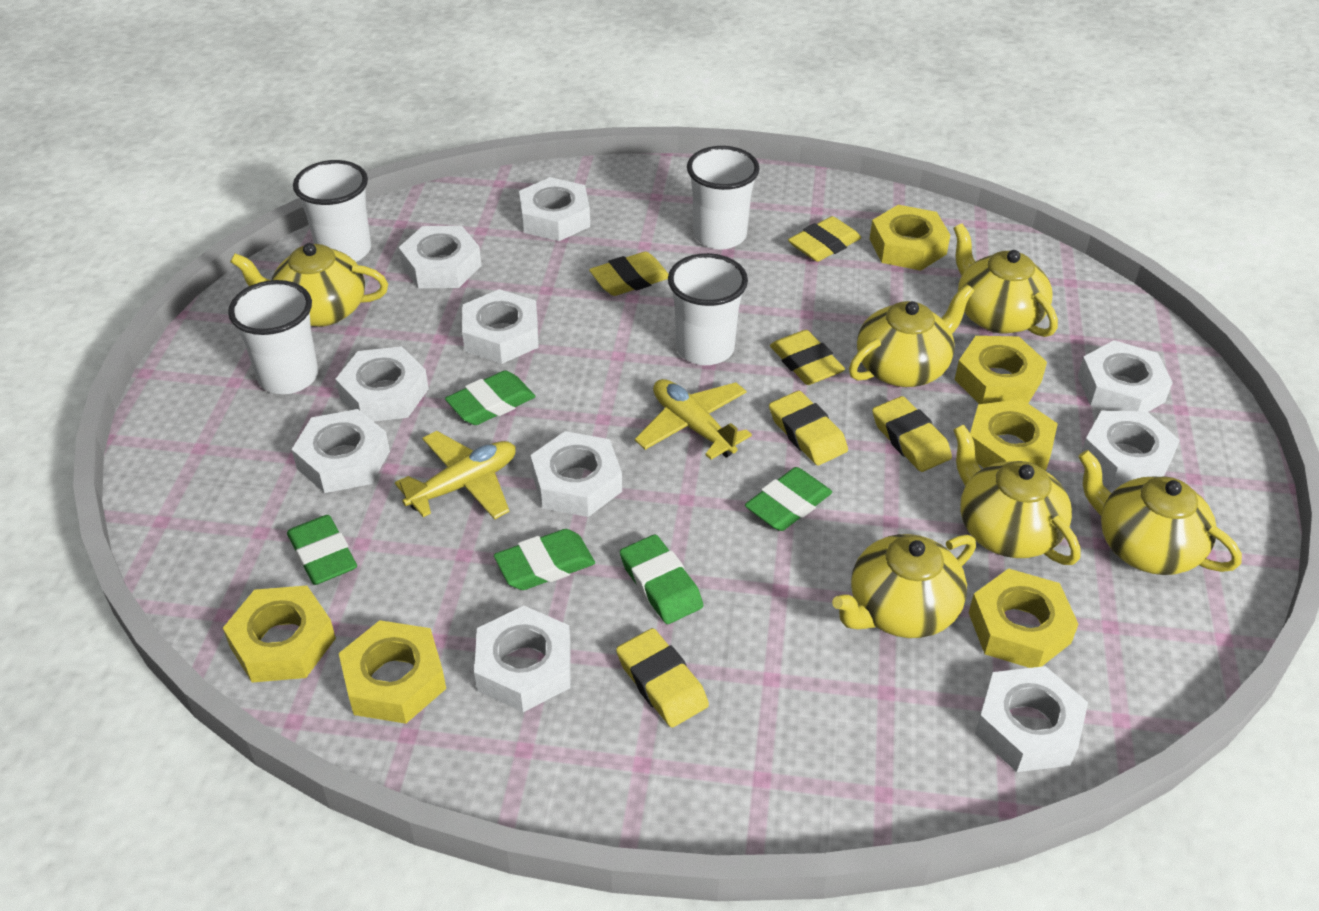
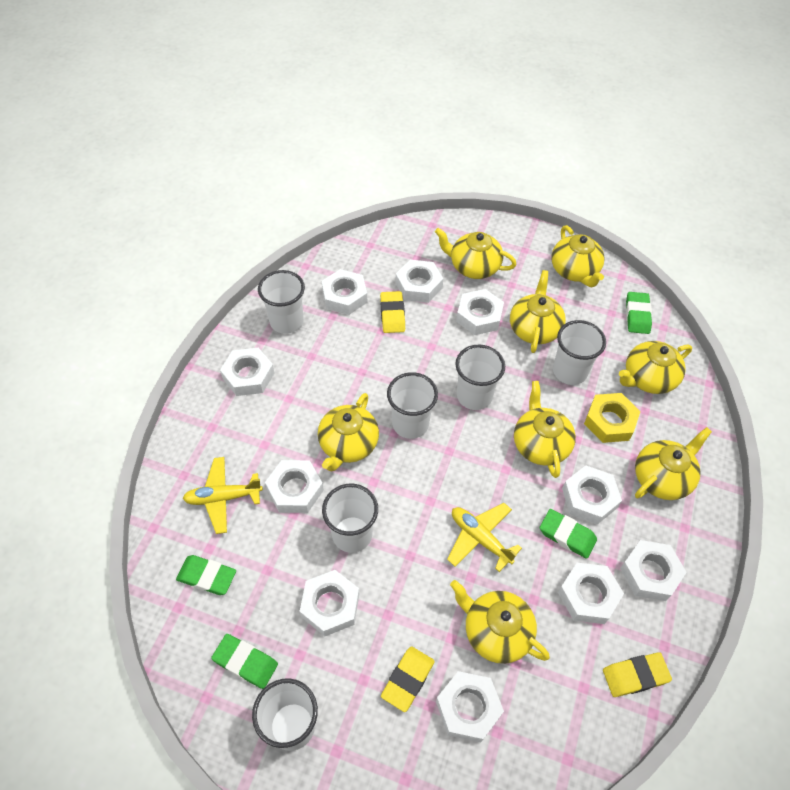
green eraser: 5 -> 4
white cup: 4 -> 6
yellow eraser: 6 -> 3
yellow nut: 6 -> 1
yellow teapot: 6 -> 8

